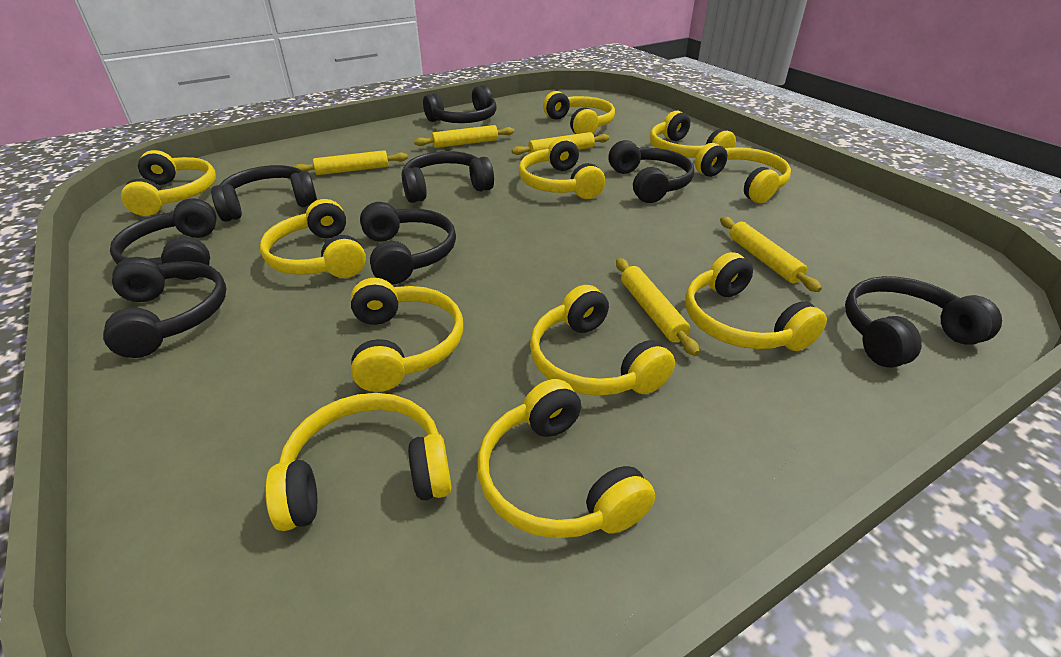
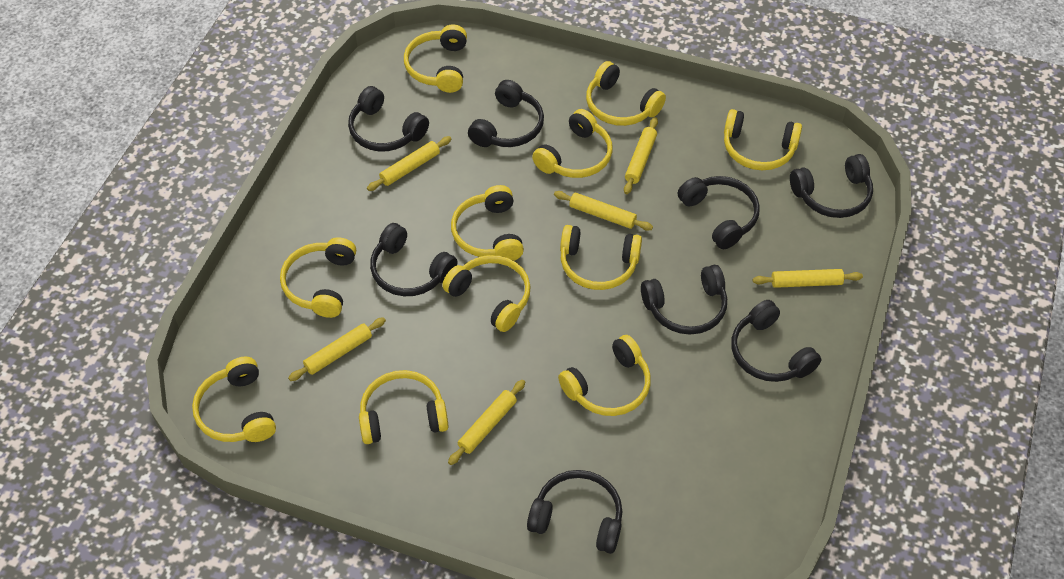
yellow rolling pin: 5 -> 6

